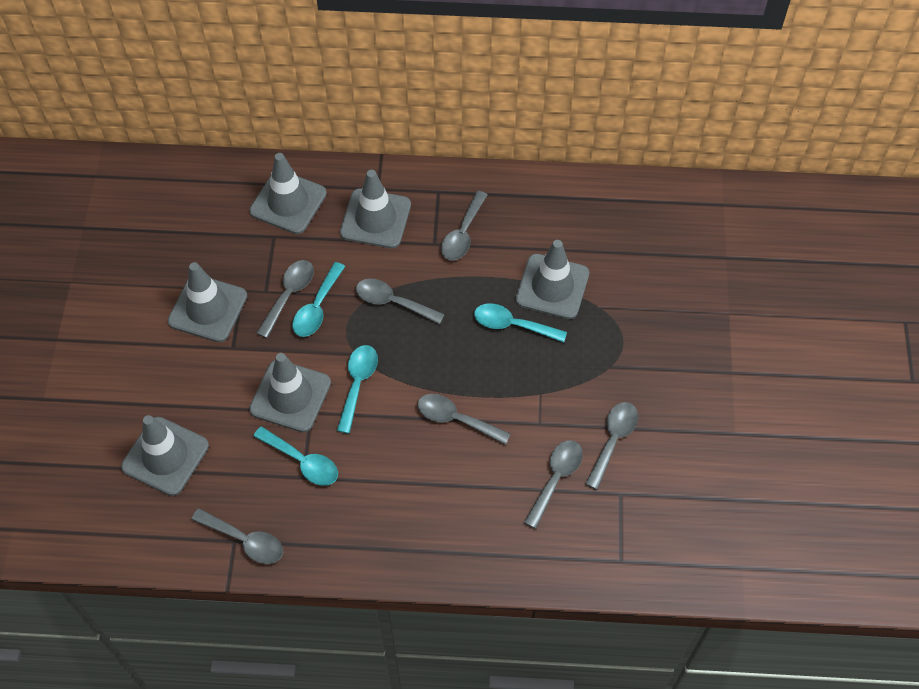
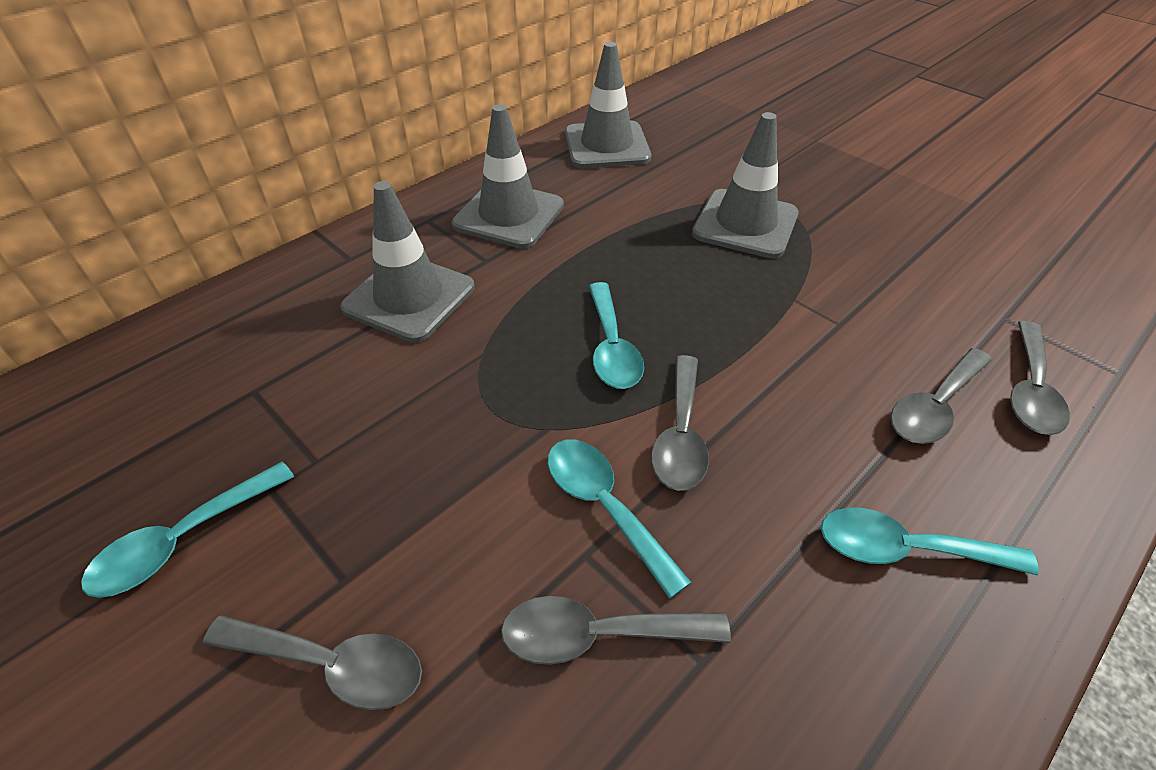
grey spoon: 7 -> 5
grey traffic cone: 6 -> 4

